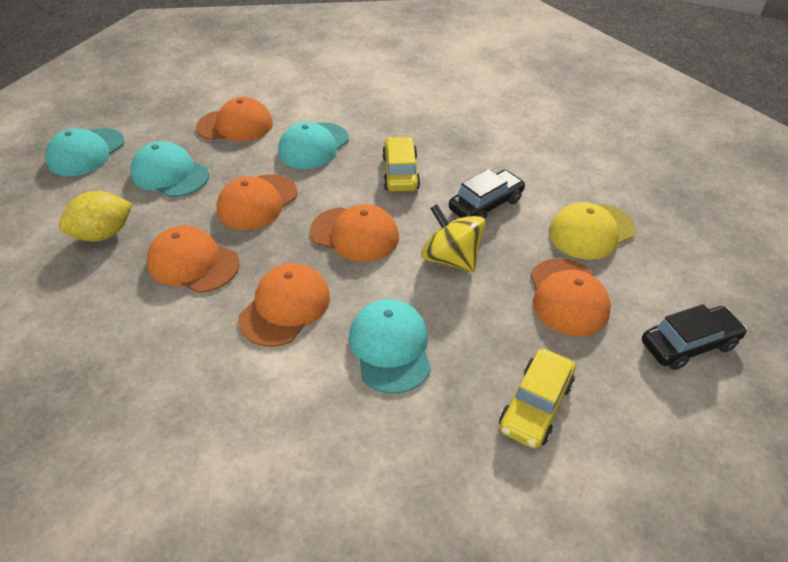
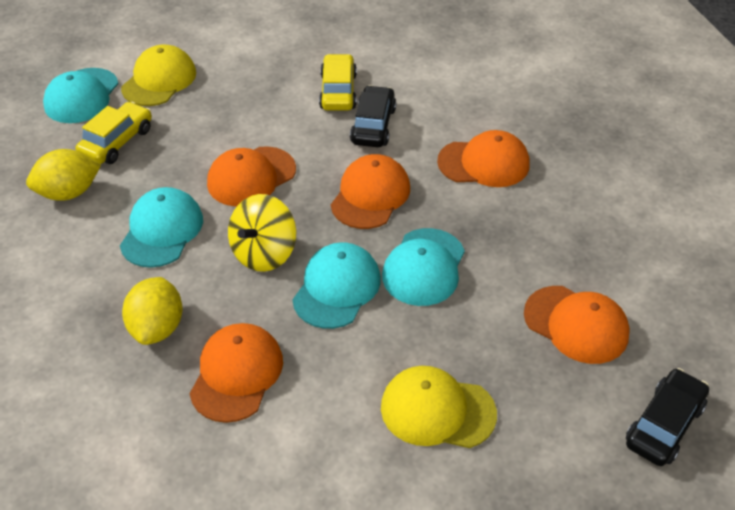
orange cap: 6 -> 5
yellow cap: 1 -> 2
yellow lemon: 1 -> 2

